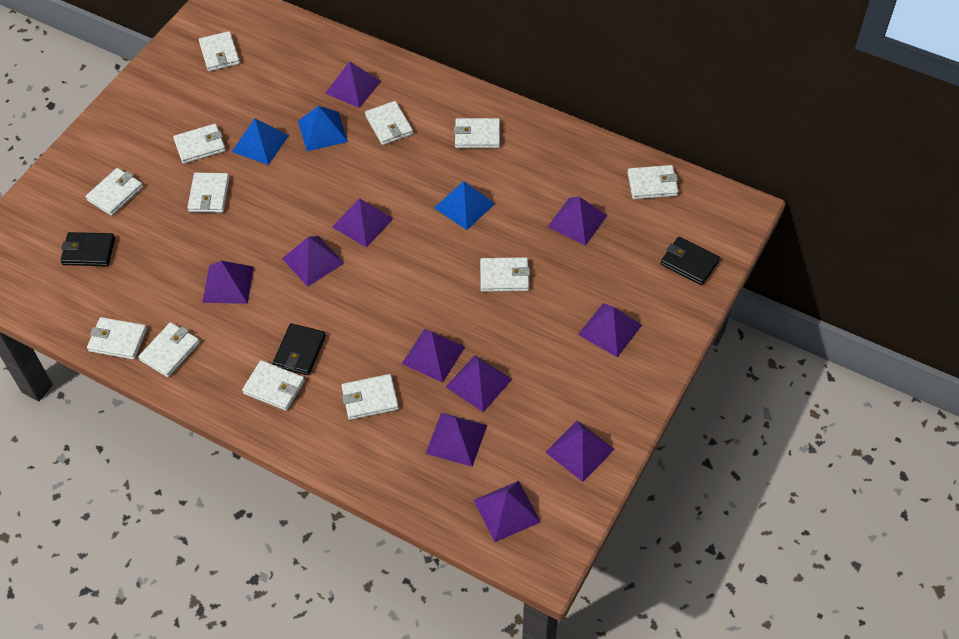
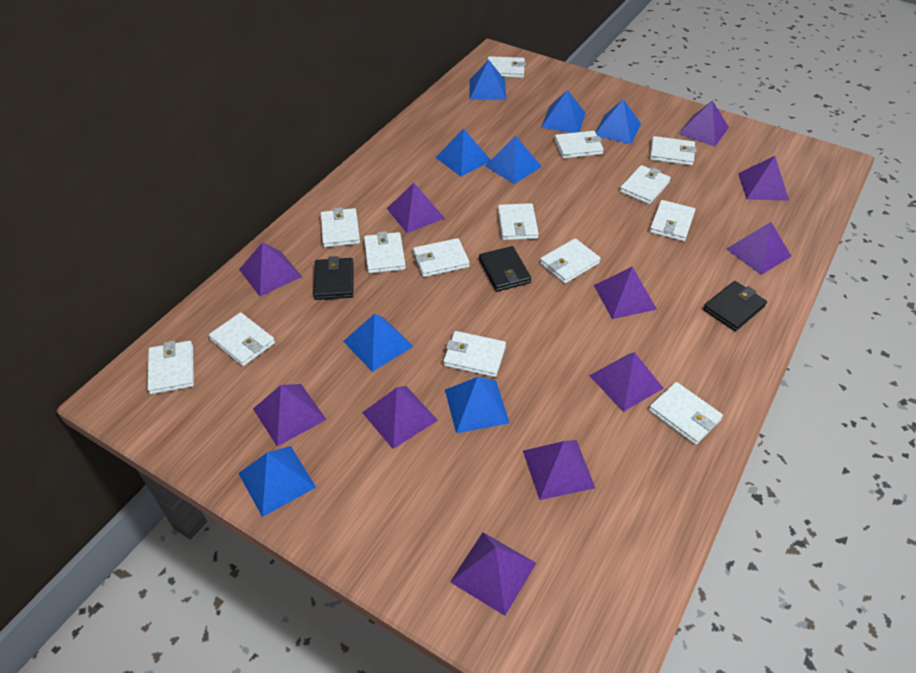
blue pyramid: 3 -> 8
white wallet: 12 -> 14

